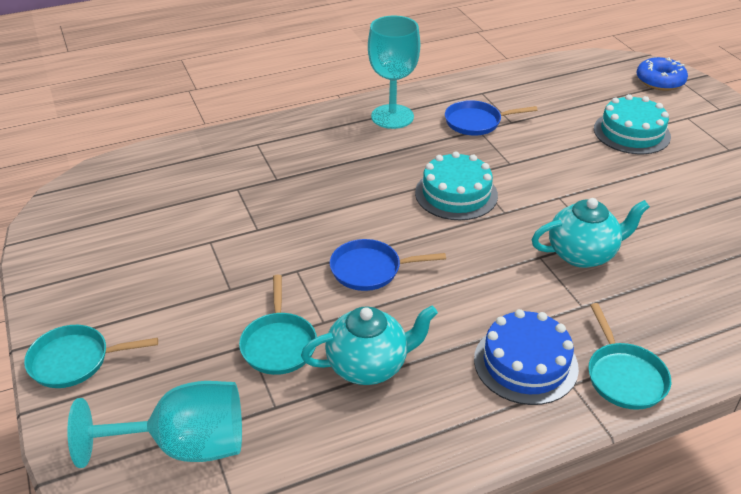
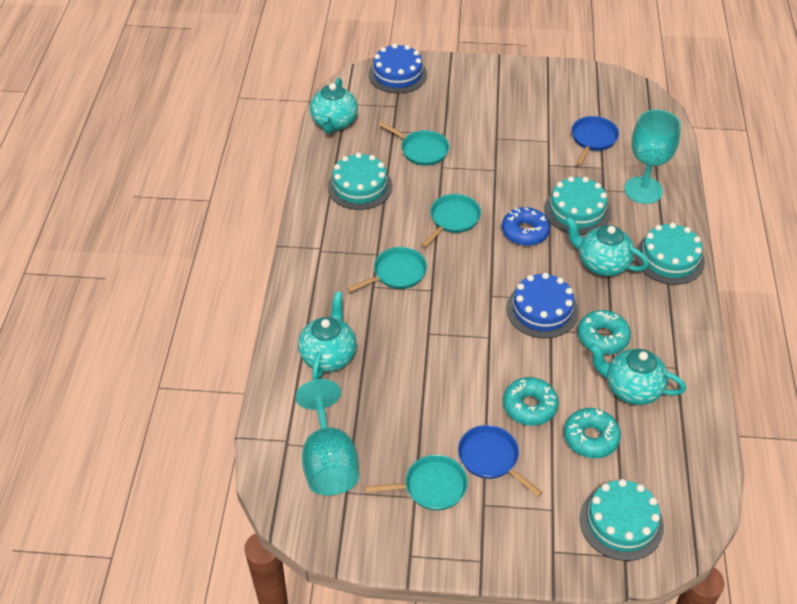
blue cake: 1 -> 2
turquoise cake: 2 -> 4
turquoise donut: 0 -> 3
turquoise pan: 3 -> 4
turquoise teapot: 2 -> 4

